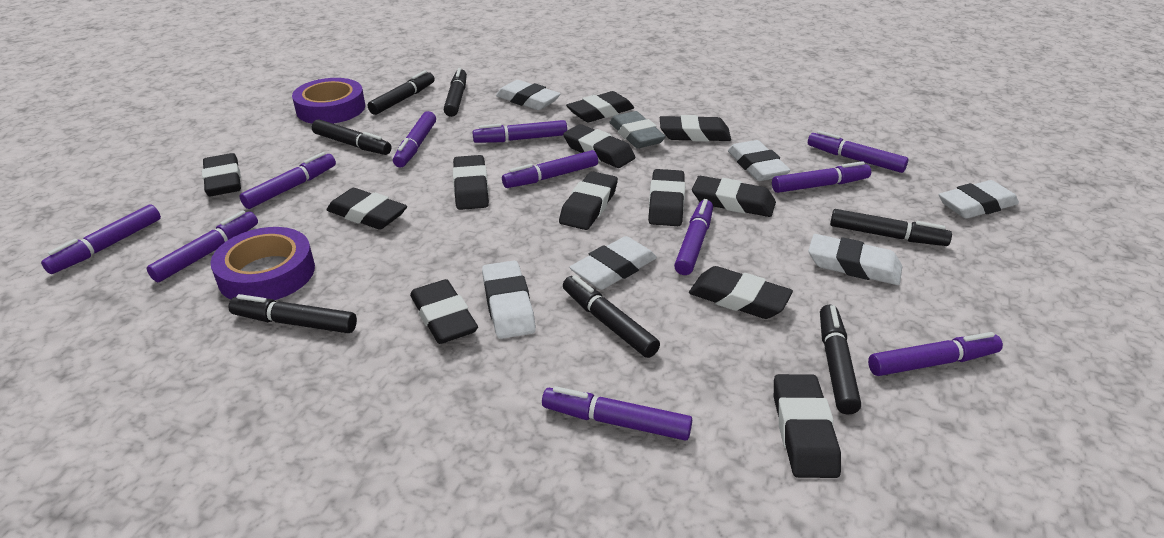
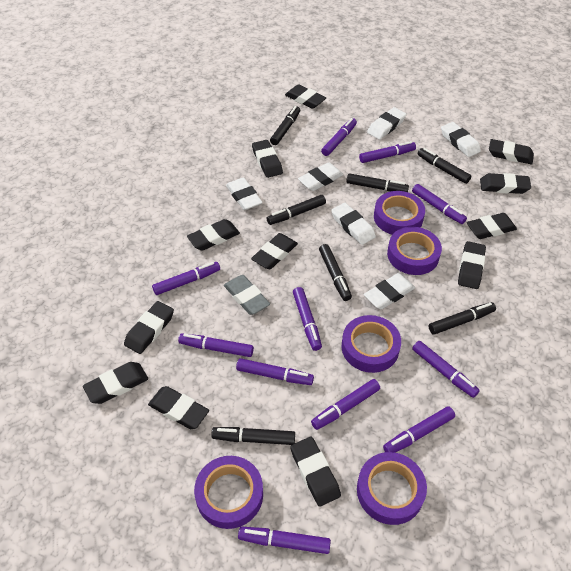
purple tape: 2 -> 5

